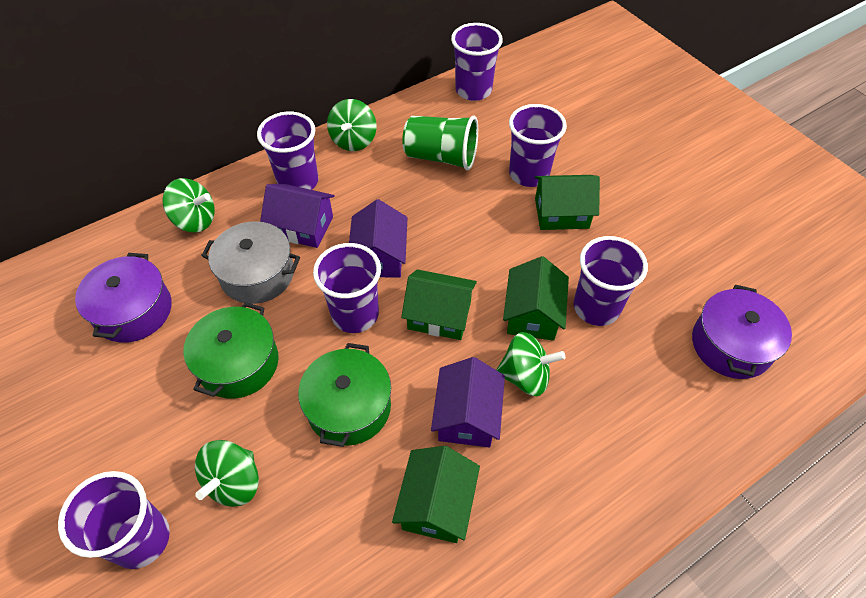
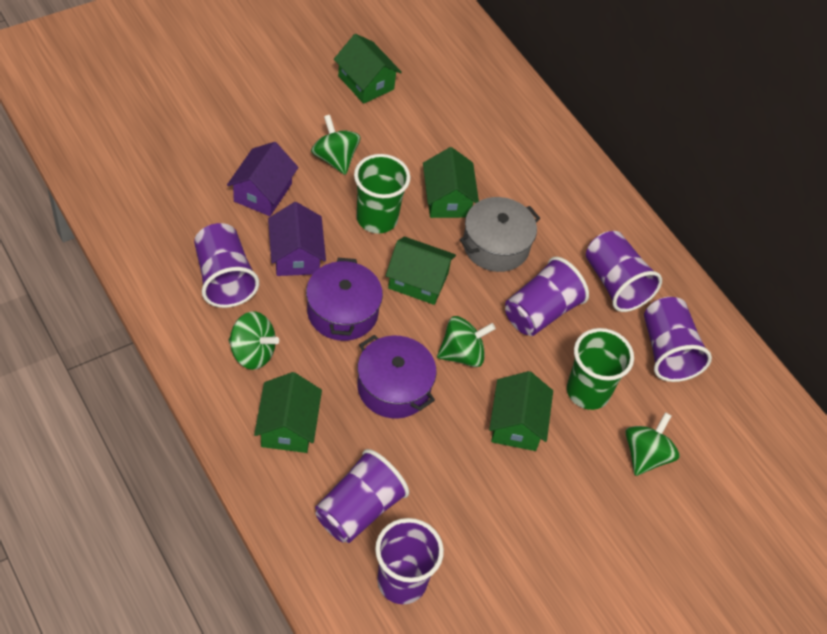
green cup: 1 -> 2
green house: 4 -> 5
green pot: 2 -> 0
purple house: 3 -> 2

